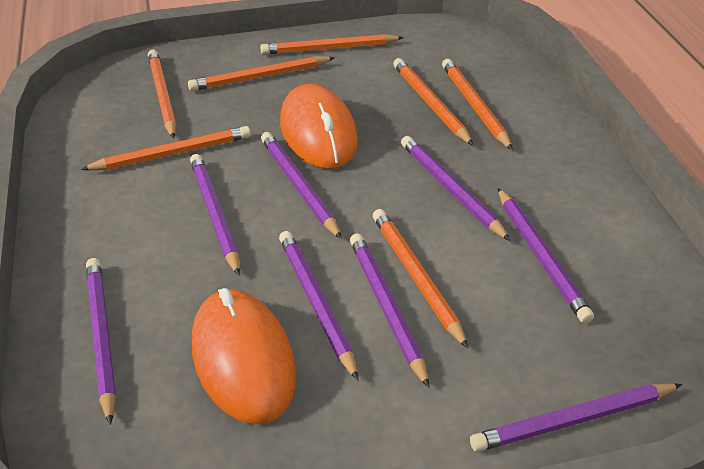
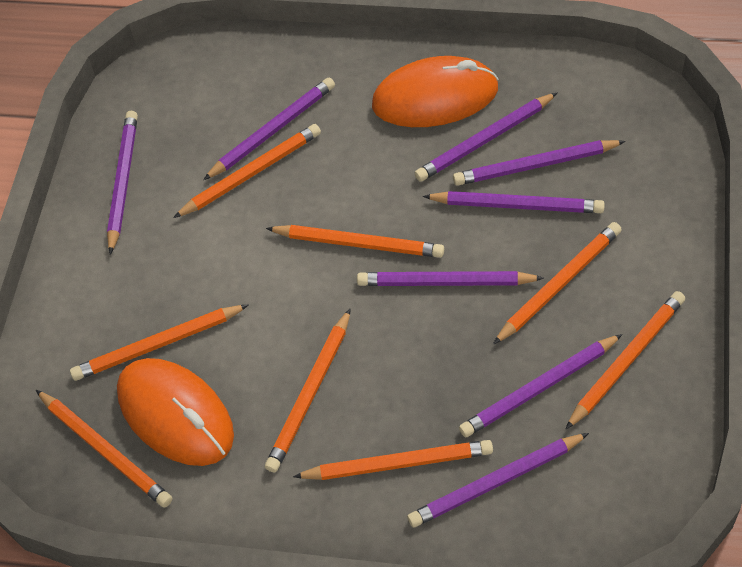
orange pencil: 7 -> 8

